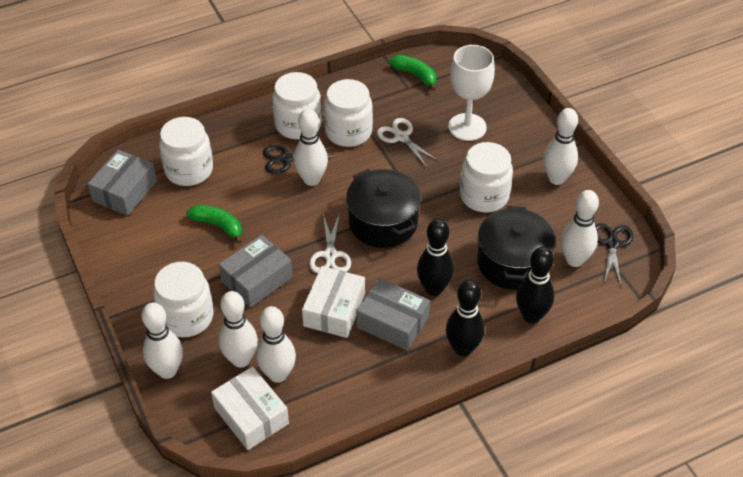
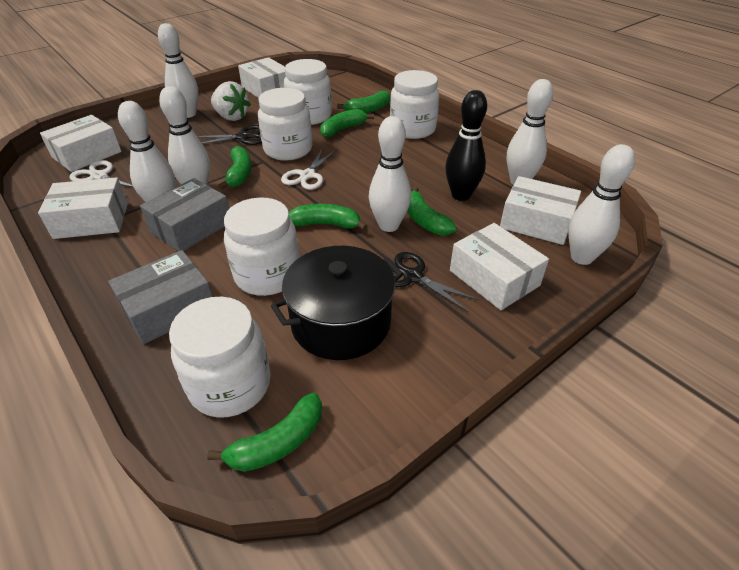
black bowling pin: 3 -> 1
black pot: 2 -> 1
green banana: 2 -> 6
grey box: 3 -> 2
white box: 2 -> 5
white goblet: 1 -> 0
white strawberry: 0 -> 1

